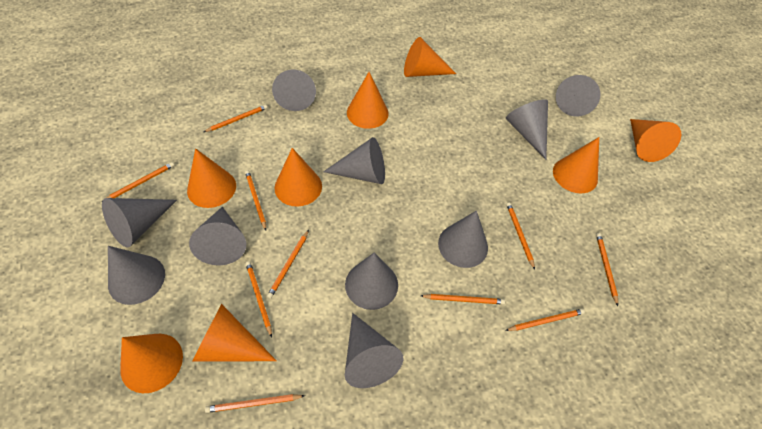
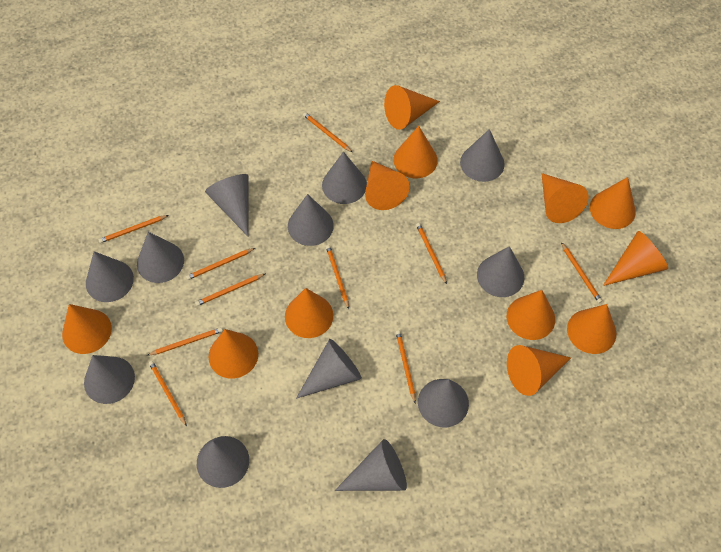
grey cone: 10 -> 12
orange cone: 8 -> 12

